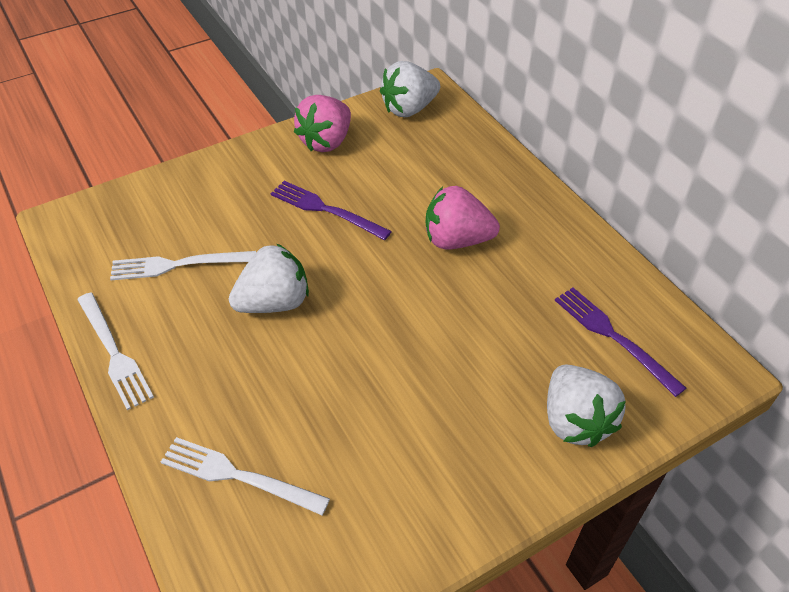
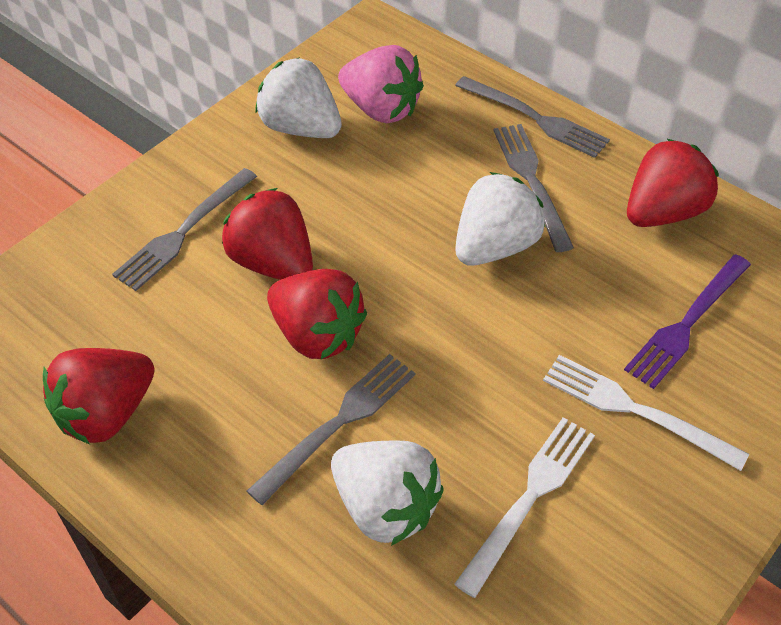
grey fork: 0 -> 4
pink strawberry: 2 -> 1
purple fork: 2 -> 1
red strawberry: 0 -> 4
white fork: 3 -> 2

